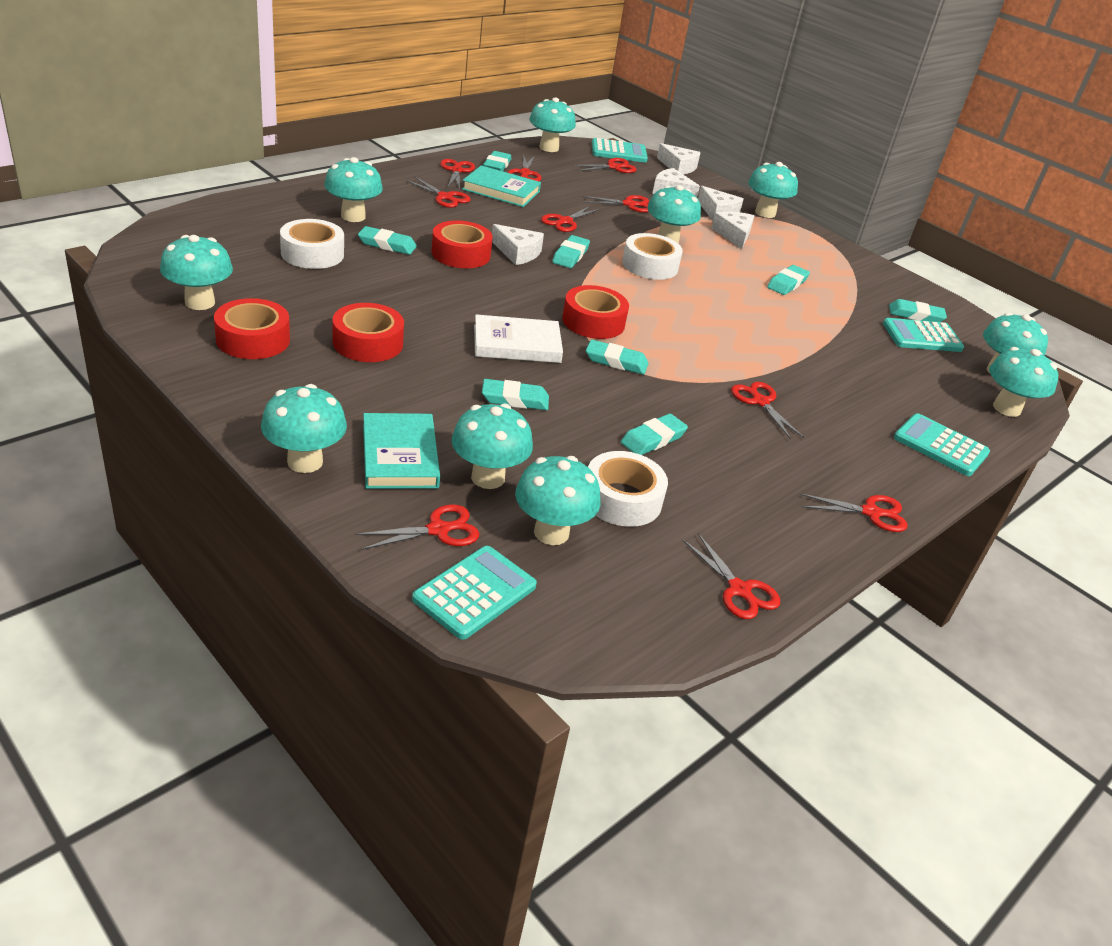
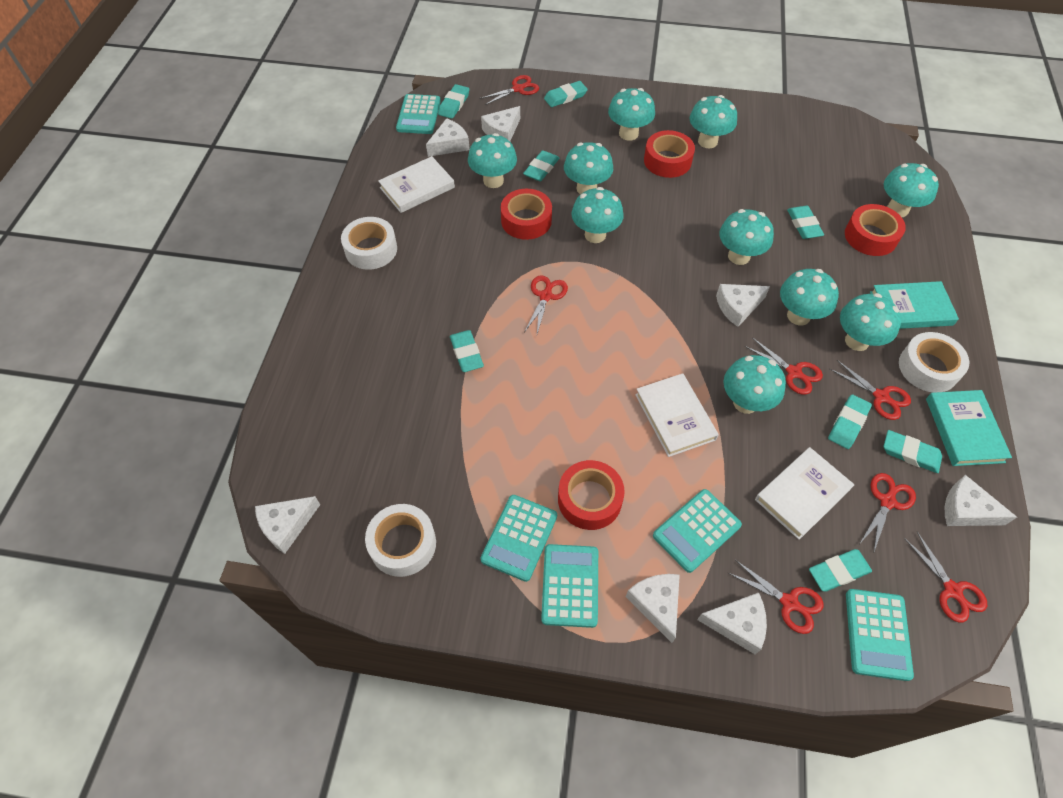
red scissors: 10 -> 7
turquoise calculator: 4 -> 5
white book: 1 -> 3
white cheese: 5 -> 7

